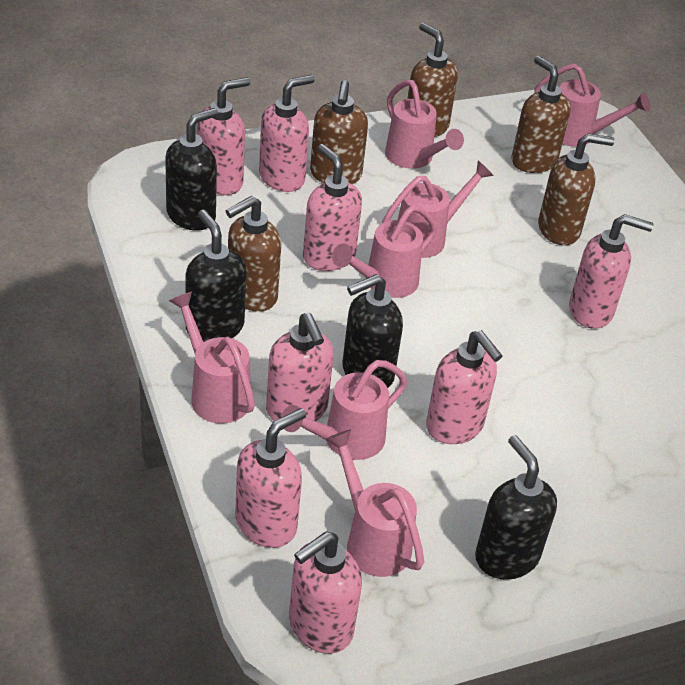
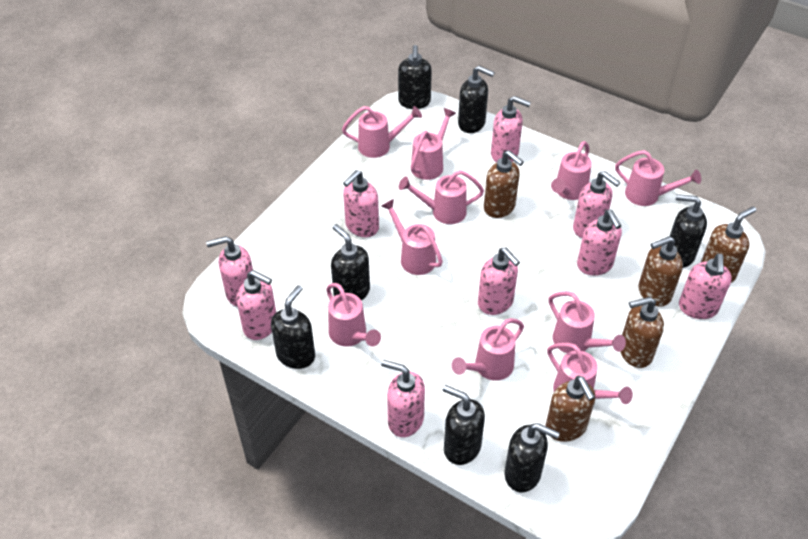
black soap dispenser: 4 -> 7
pink soap dispenser: 8 -> 9
pink watering can: 7 -> 10

